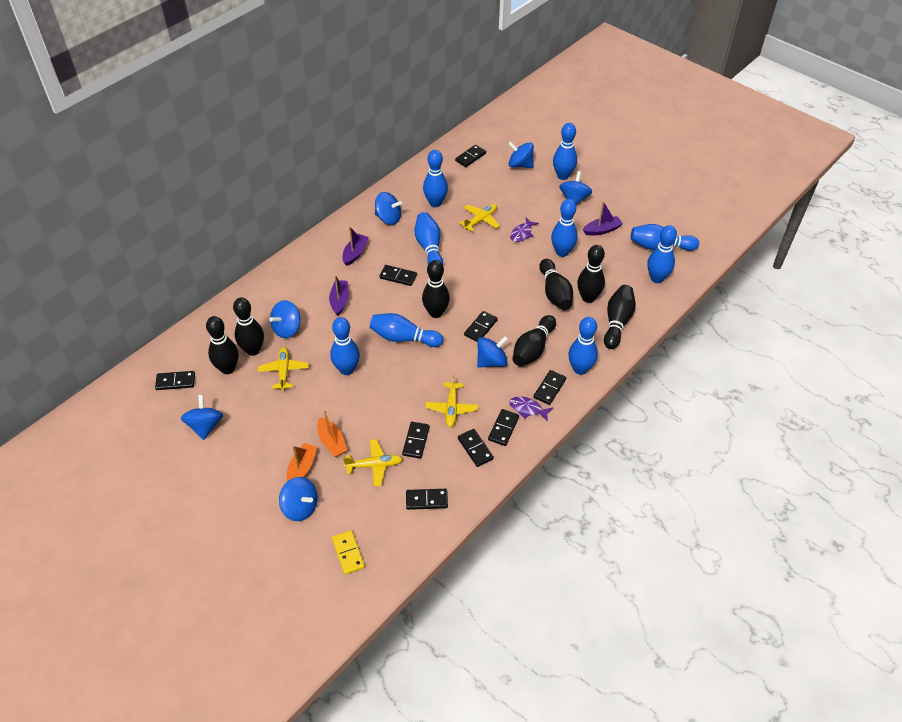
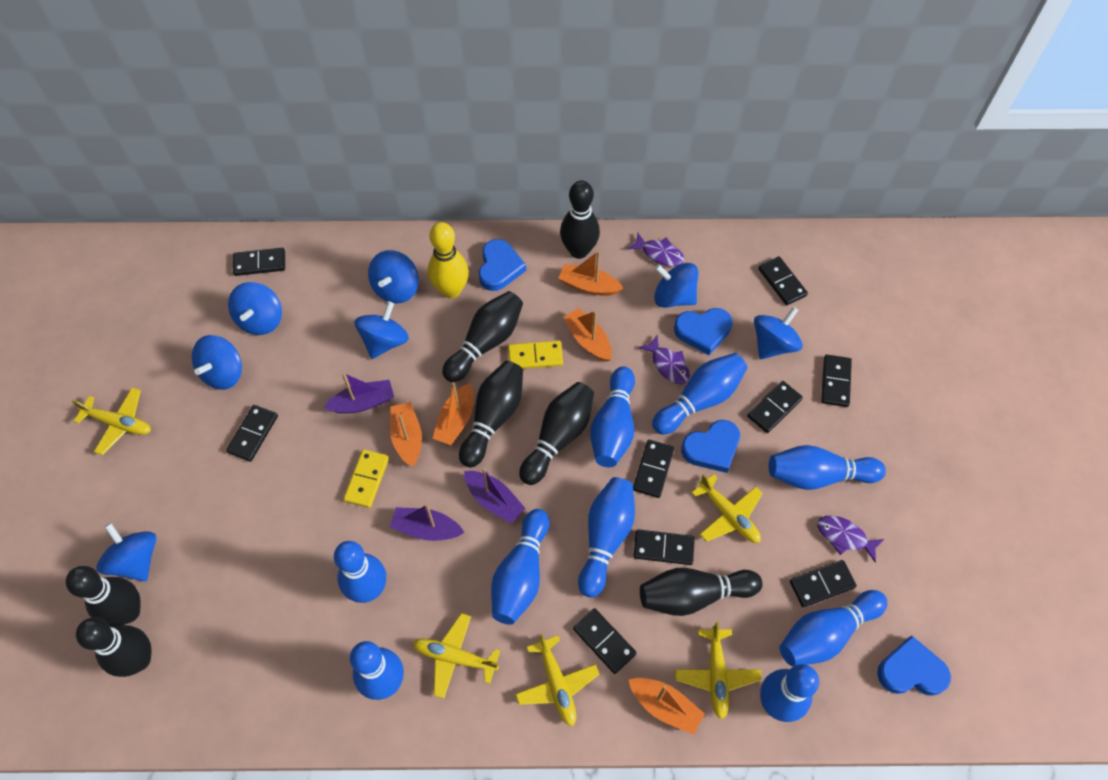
blue heart: 0 -> 4
orange boat: 2 -> 5
purple fish: 2 -> 3
yellow bowling pin: 0 -> 1
yellow domino: 1 -> 2
yellow plane: 4 -> 5

